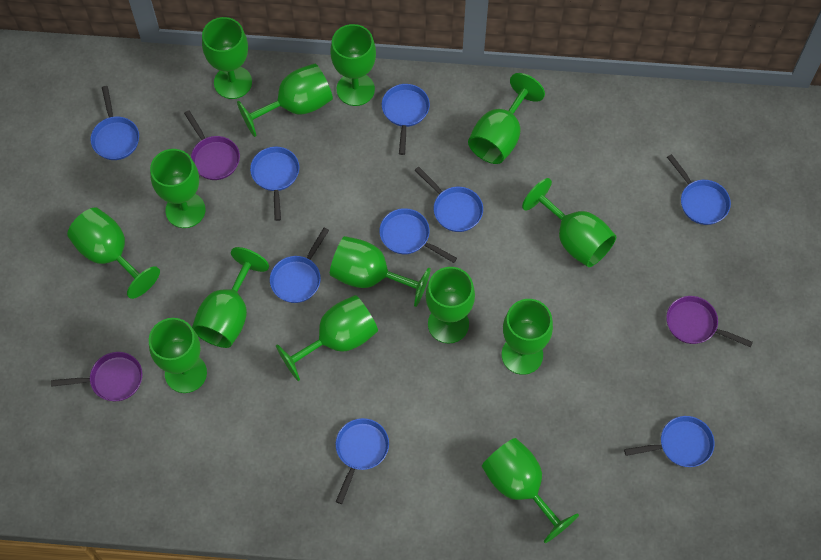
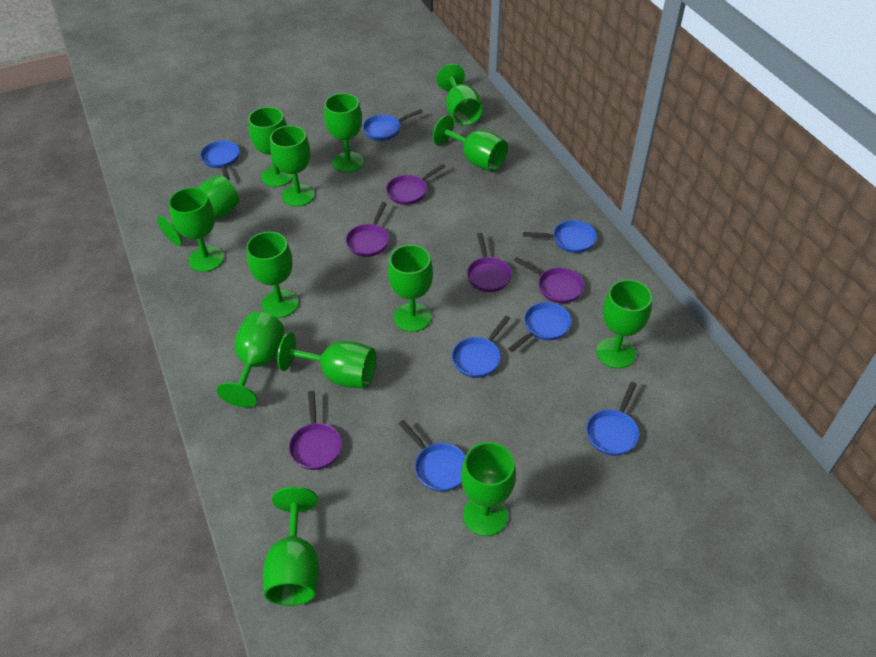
blue pan: 9 -> 7
purple pan: 3 -> 5

